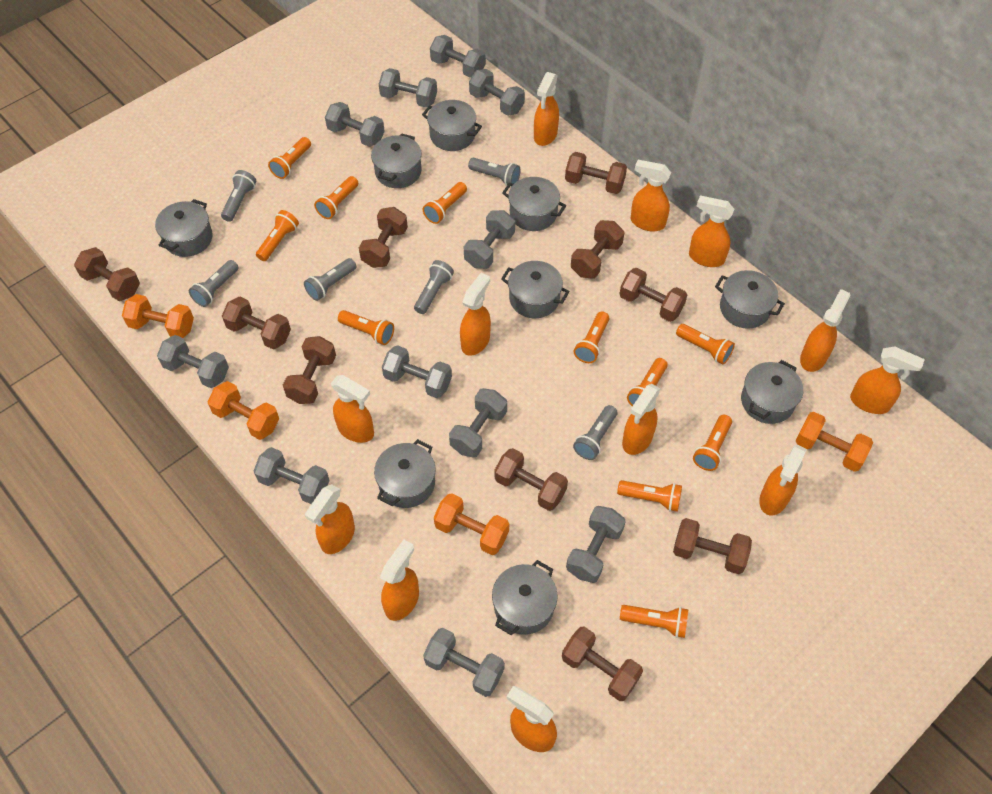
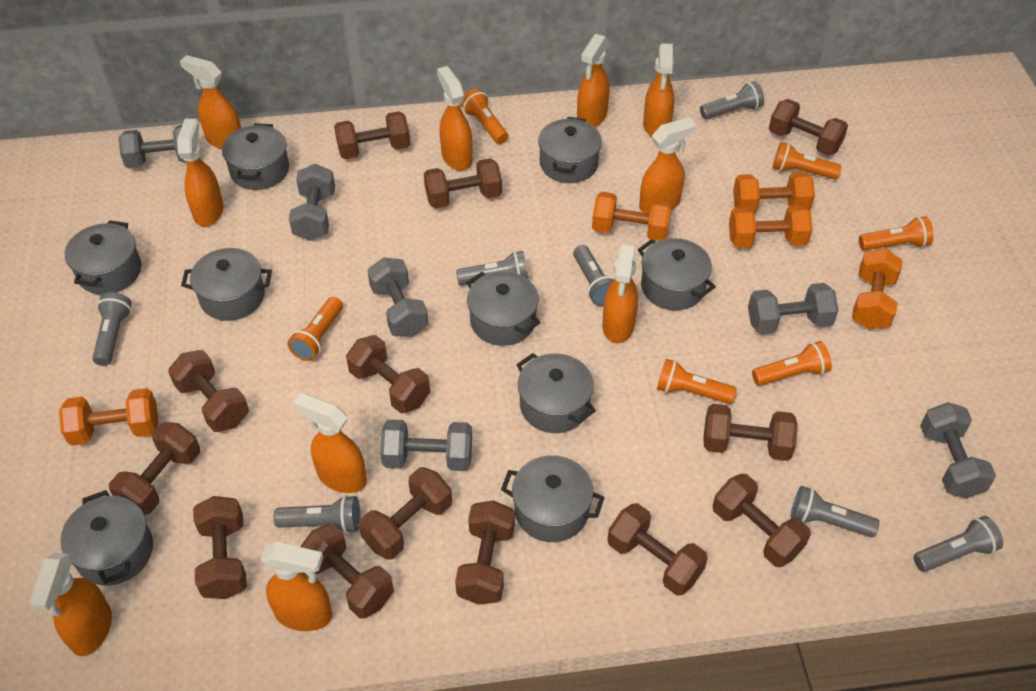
brown dumbbell: 10 -> 13
grey dumbbell: 11 -> 6
grey flashlight: 6 -> 7
orange dumbbell: 4 -> 5
orange flashlight: 11 -> 6
orange spray bottle: 12 -> 10

